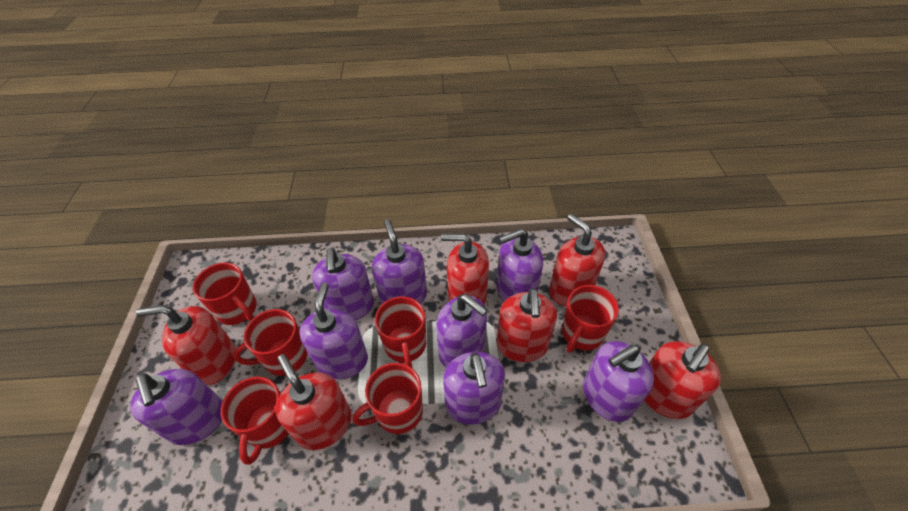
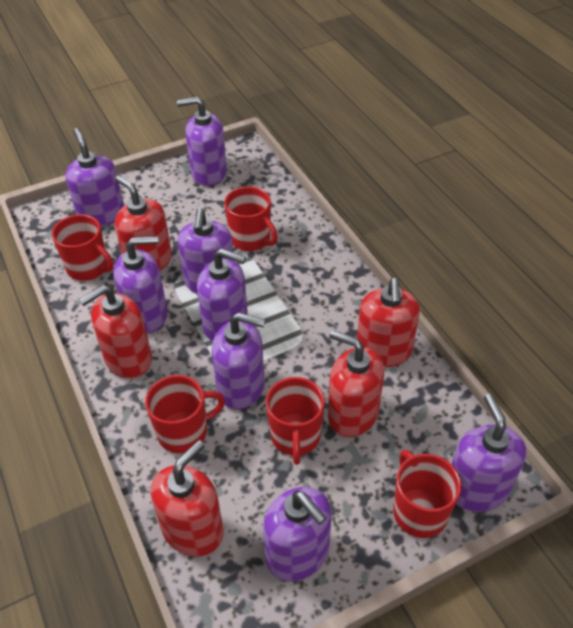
red mug: 6 -> 5
red soap dispenser: 6 -> 5

